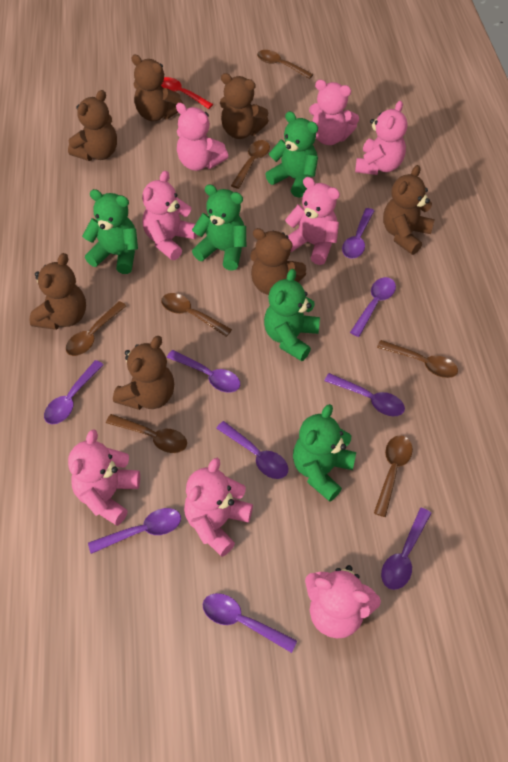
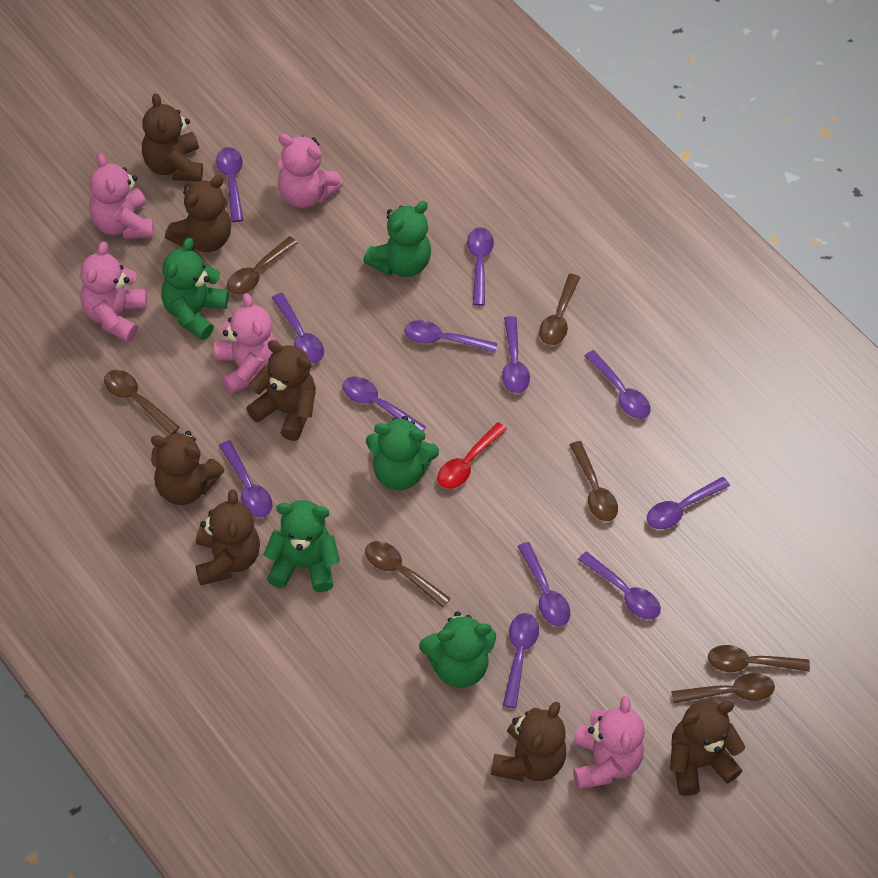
pink teddy bear: 8 -> 5
purple spoon: 9 -> 12

